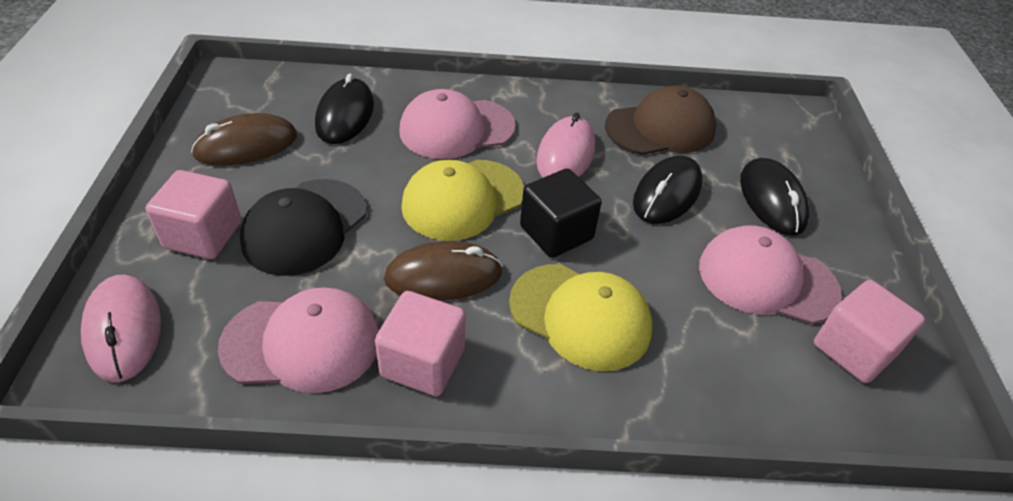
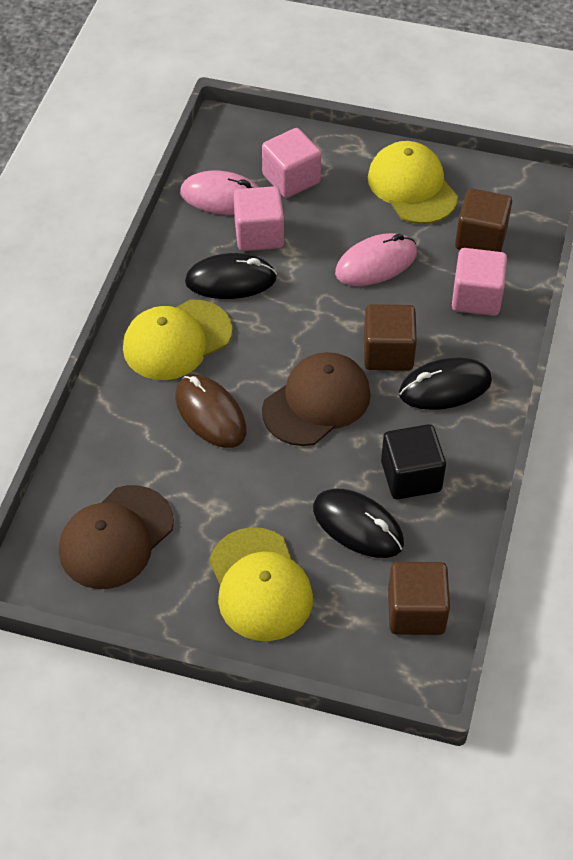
black cap: 1 -> 0
brown cap: 1 -> 2
brown cube: 0 -> 3
brown mouse: 2 -> 1
pink cap: 3 -> 0
yellow cap: 2 -> 3

